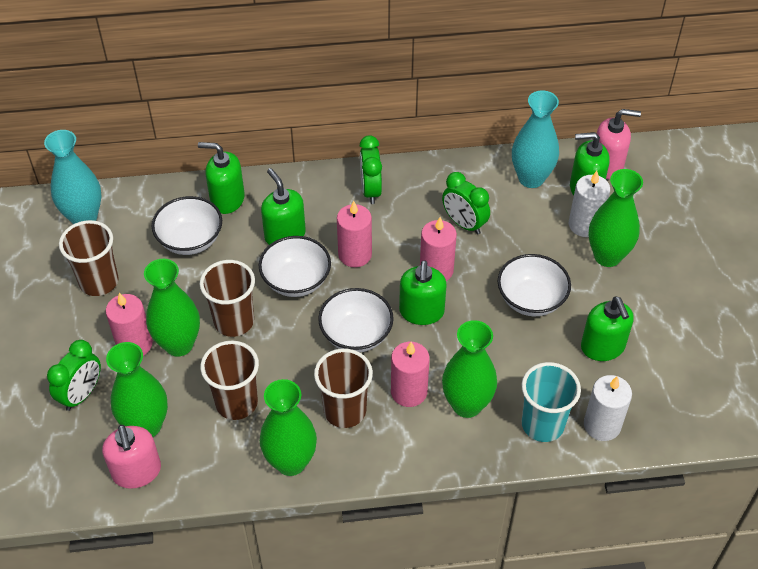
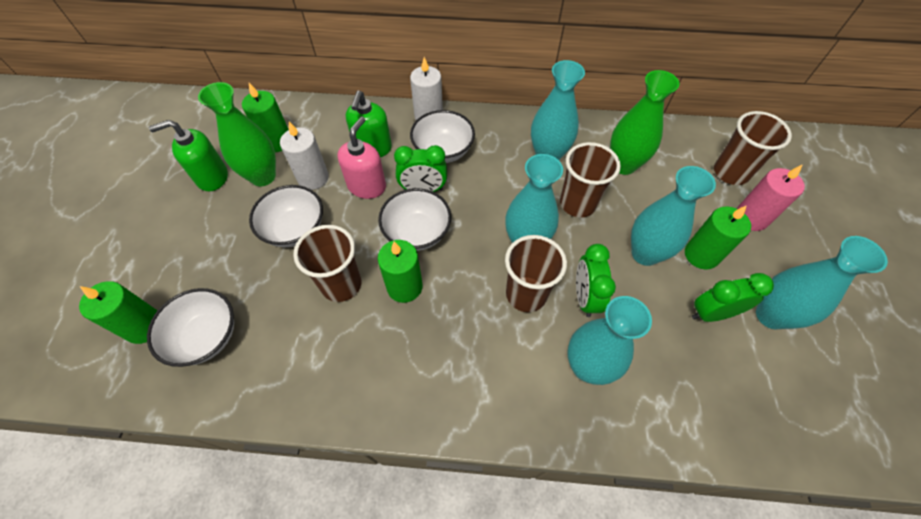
green candle: 0 -> 4
green soap dispenser: 5 -> 2
green vase: 5 -> 2
pink candle: 4 -> 1
pink soap dispenser: 2 -> 1
turquoise cup: 1 -> 0
turquoise vase: 2 -> 5

